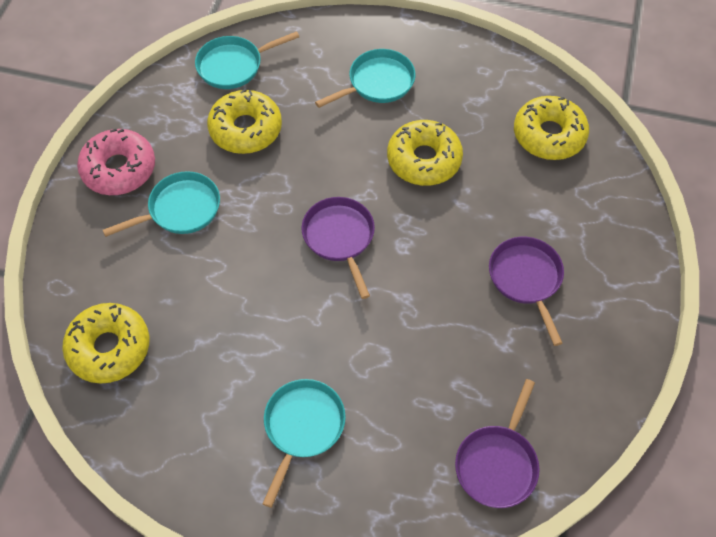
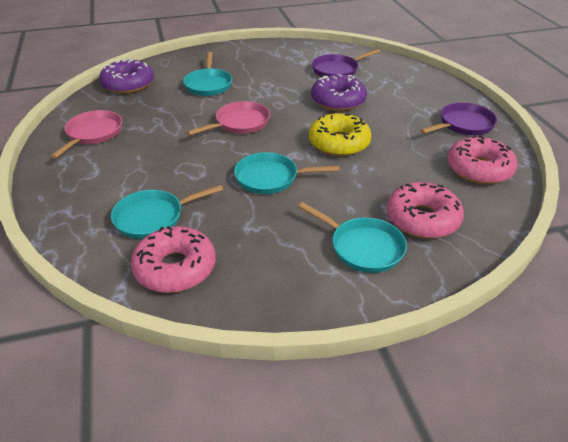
pink donut: 1 -> 3
pink pan: 0 -> 2
purple donut: 0 -> 2
purple pan: 3 -> 2
yellow donut: 4 -> 1

